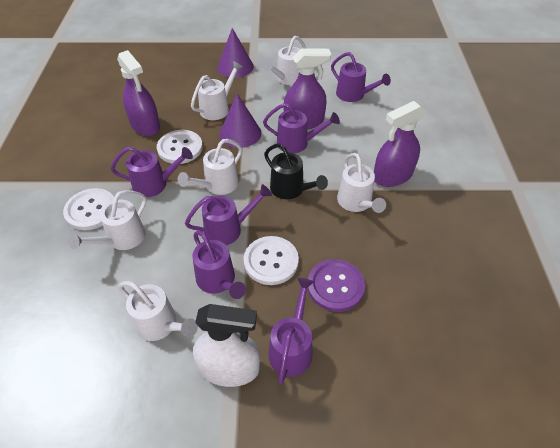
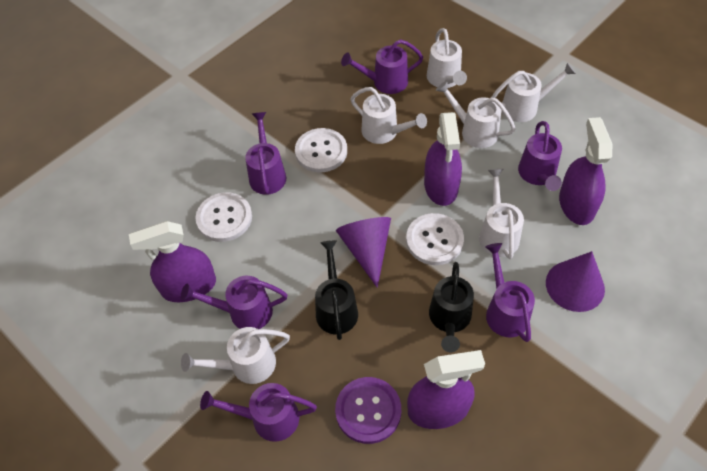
black watering can: 1 -> 2
purple spray bottle: 3 -> 4
white spray bottle: 1 -> 0

